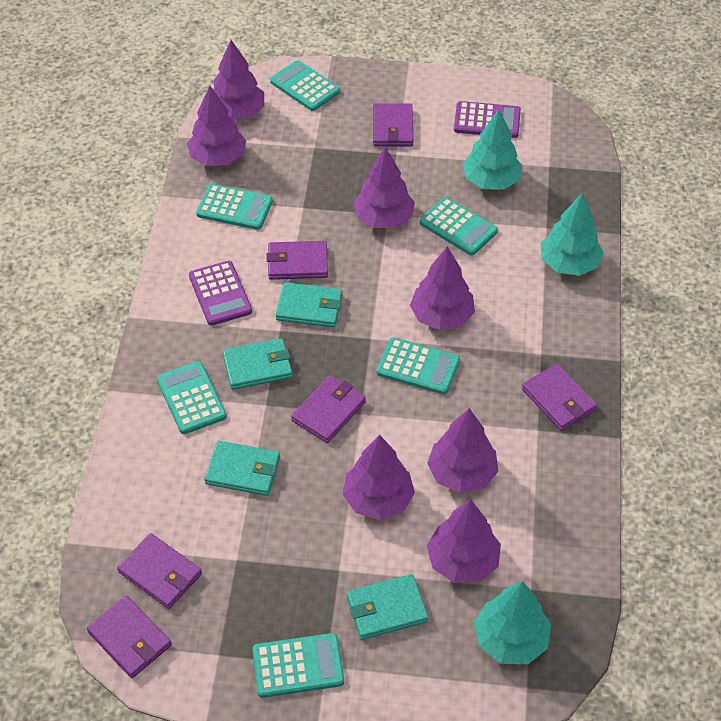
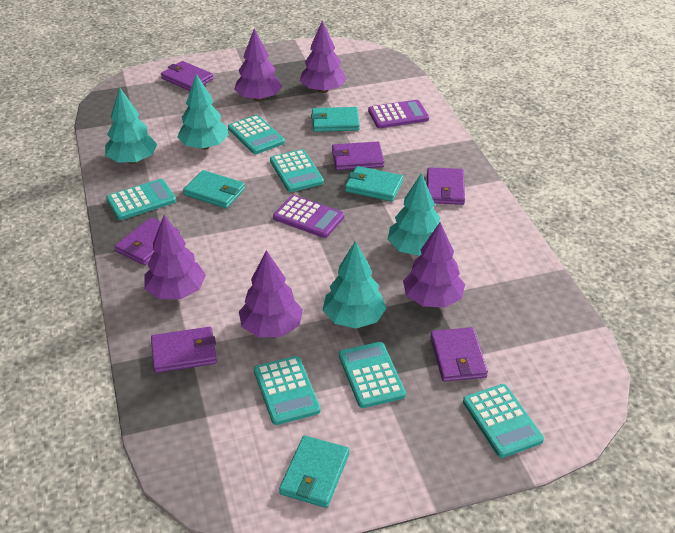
purple tree: 7 -> 5
turquoise tree: 3 -> 4

